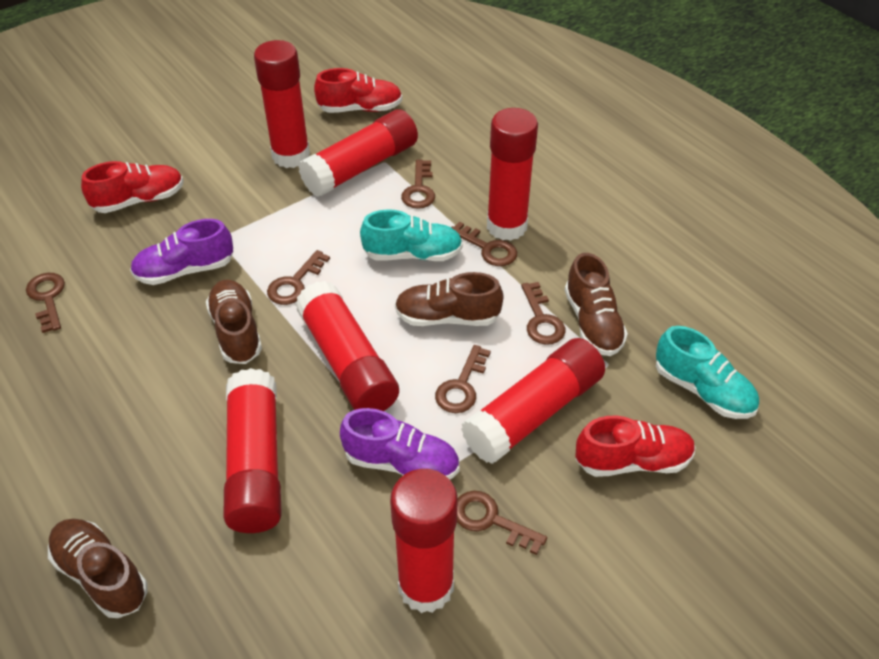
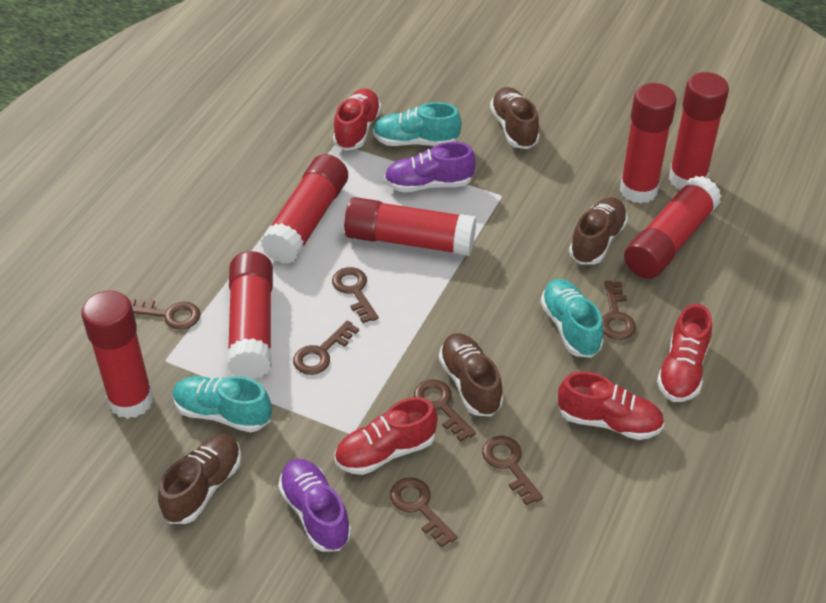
red shoe: 3 -> 4
turquoise shoe: 2 -> 3

